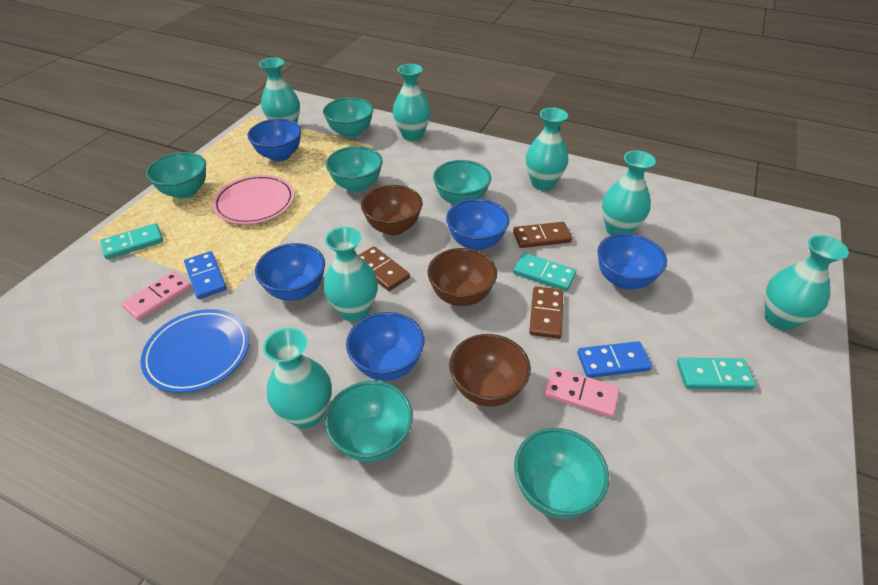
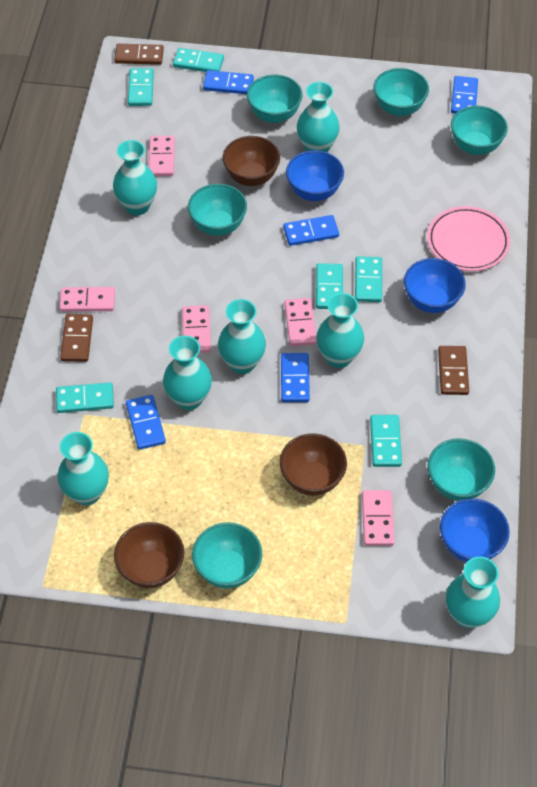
blue bowl: 5 -> 3
blue domino: 2 -> 5
blue plate: 1 -> 0
pink domino: 2 -> 5
turquoise domino: 3 -> 6

